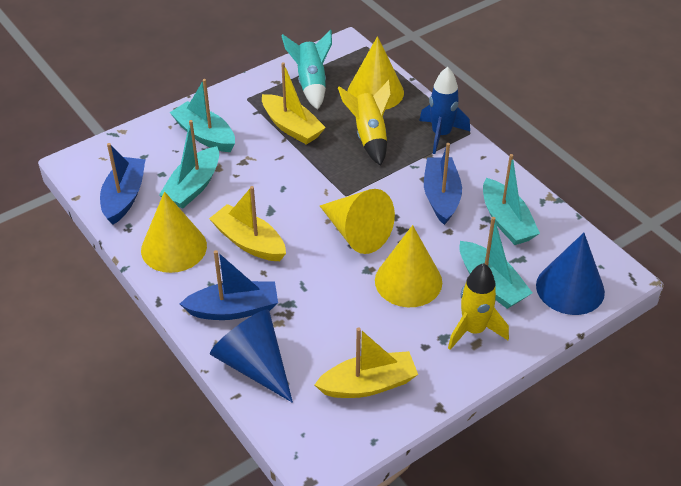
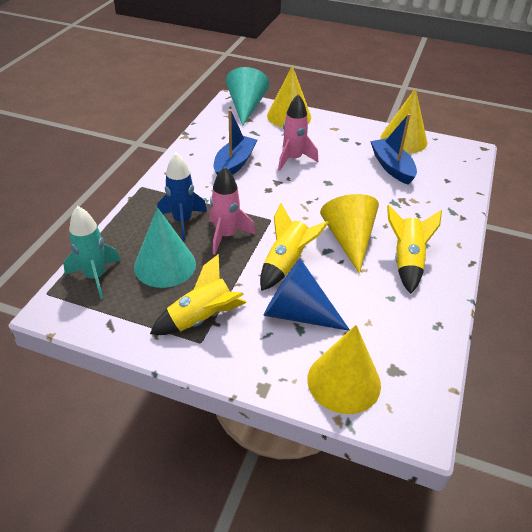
blue boat: 3 -> 2
blue cone: 2 -> 1
pink rocket: 0 -> 2
turquoise boat: 4 -> 0
turquoise cone: 0 -> 2
yellow boat: 3 -> 0
yellow rocket: 2 -> 3

